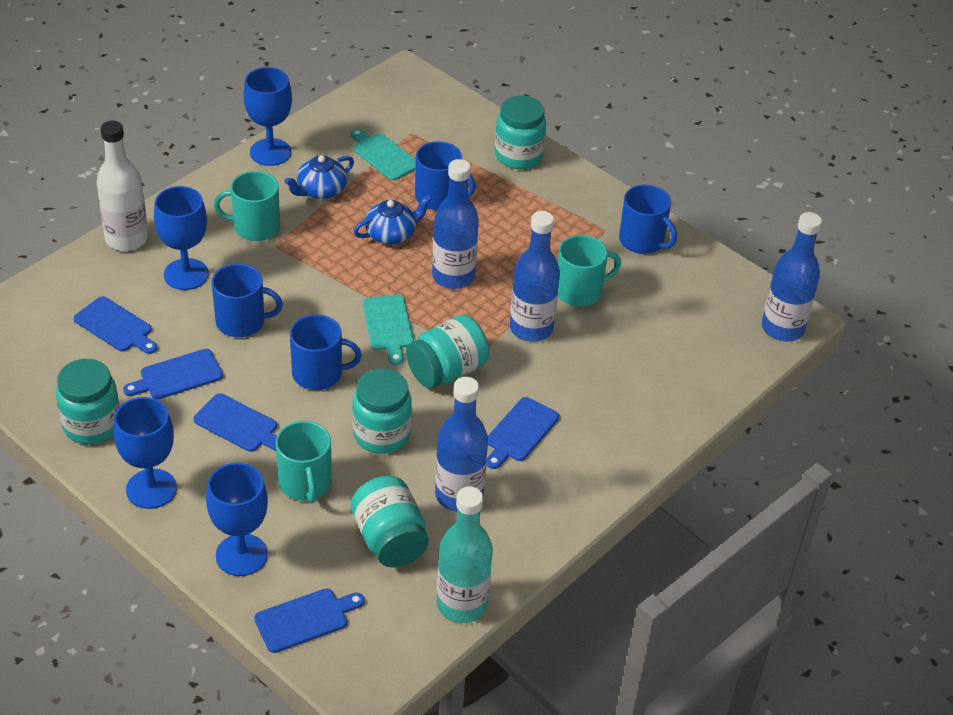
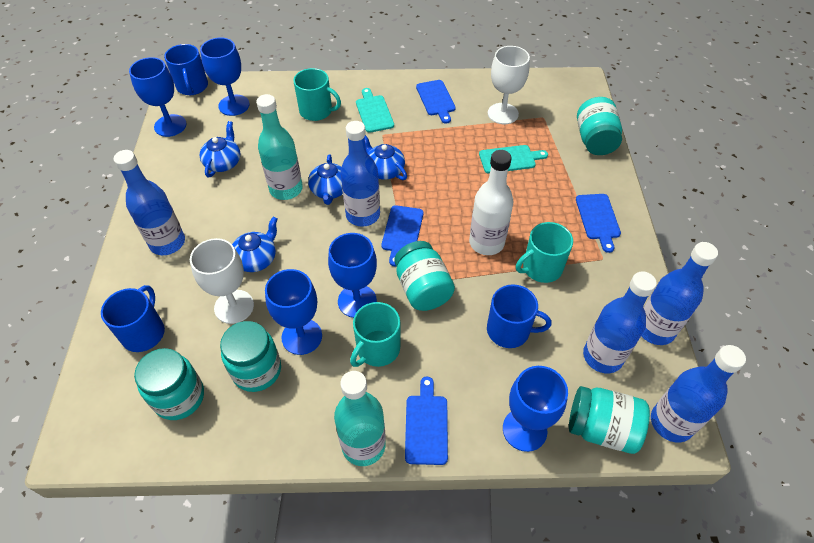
blue bottle: 4 -> 5
blue cutting board: 5 -> 4
blue goblet: 4 -> 5
blue mug: 4 -> 3
blue teapot: 2 -> 4
turquoise bottle: 1 -> 2
white goblet: 0 -> 2

